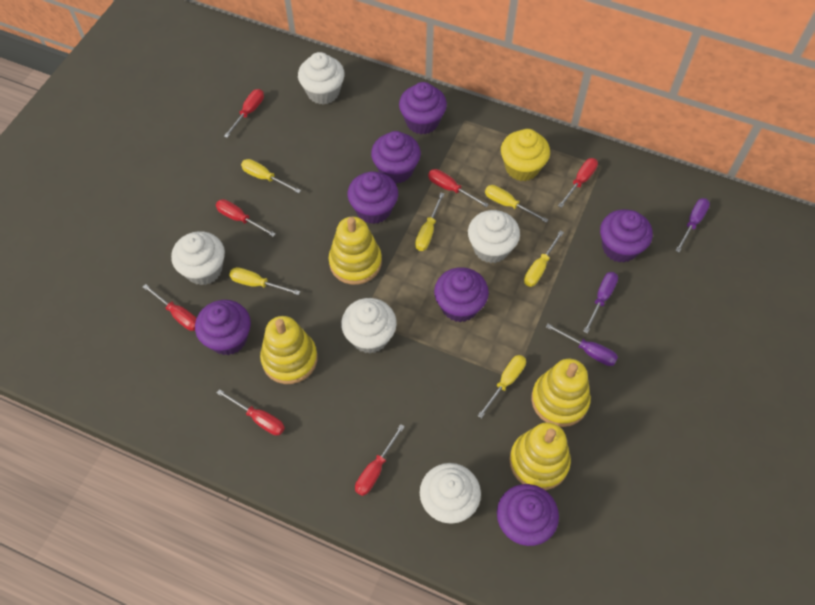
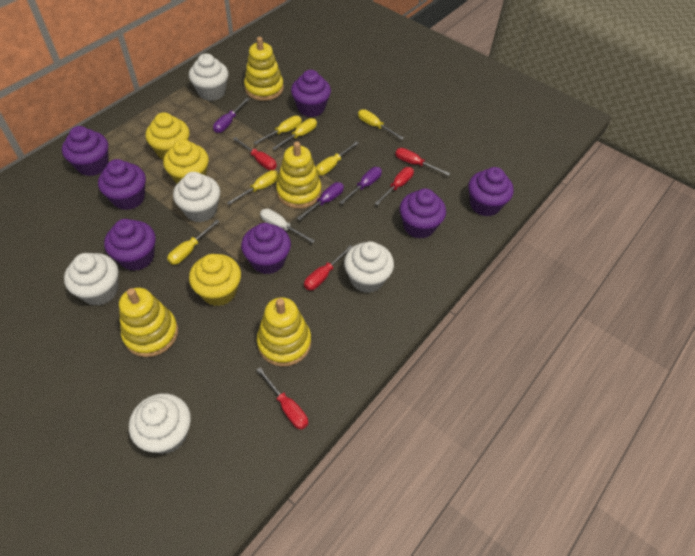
red screwdriver: 7 -> 5
white screwdriver: 0 -> 1
yellow cupcake: 1 -> 3

